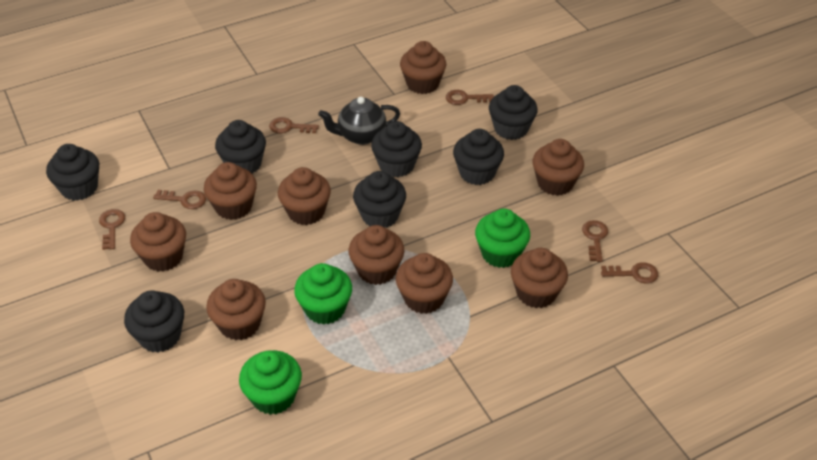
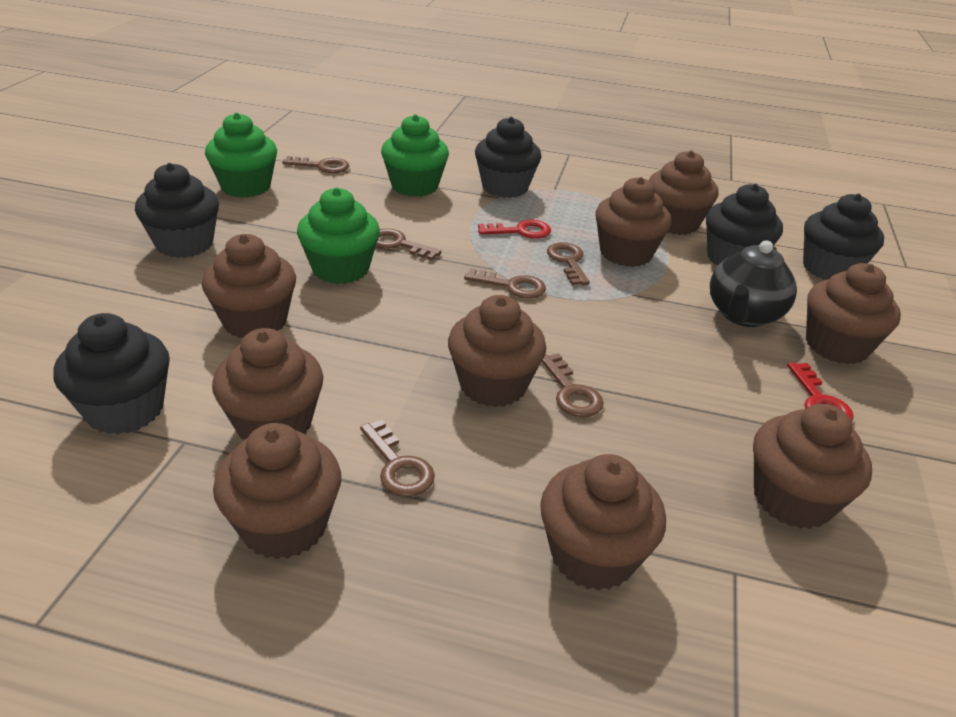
black cupcake: 7 -> 5
red key: 0 -> 2

